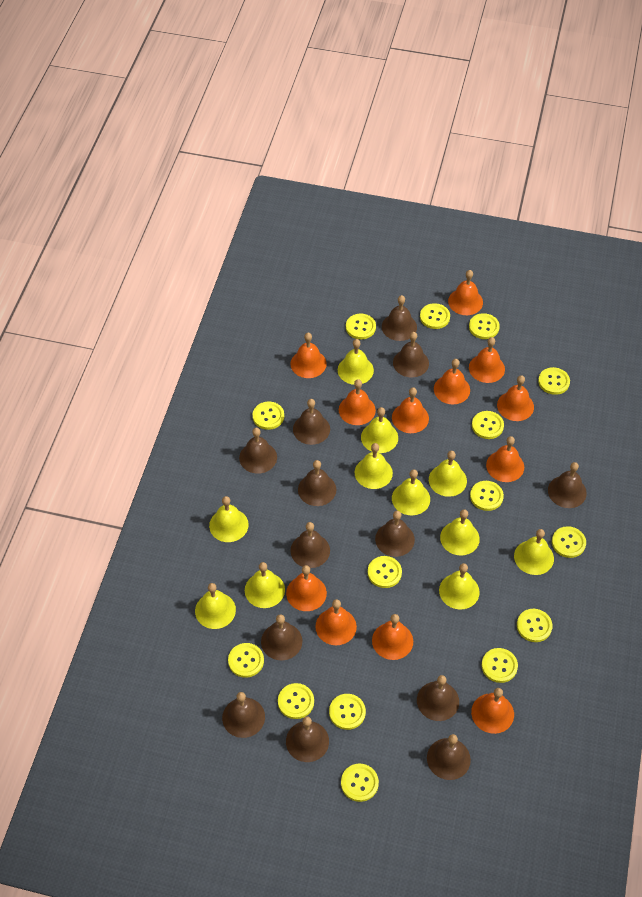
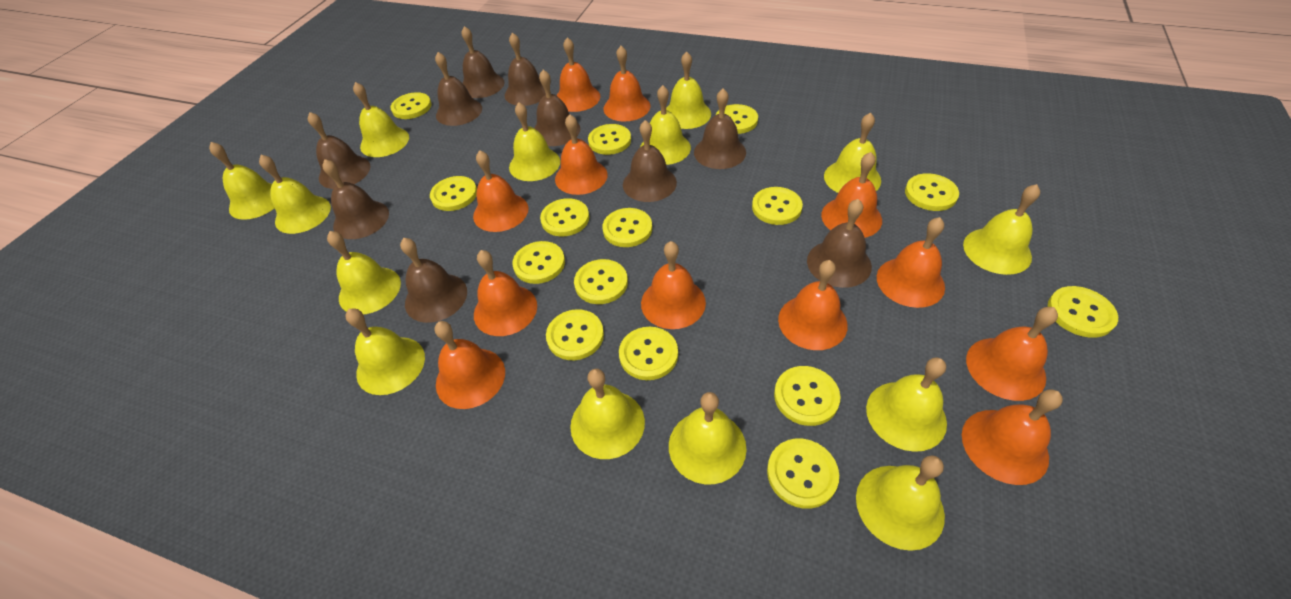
brown bell: 13 -> 10
yellow bell: 11 -> 14

